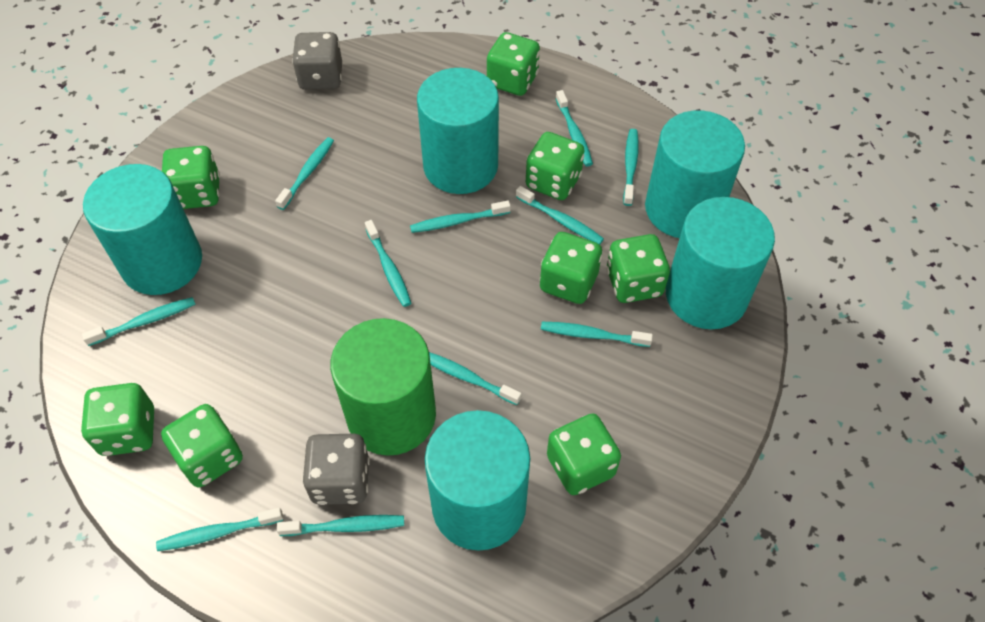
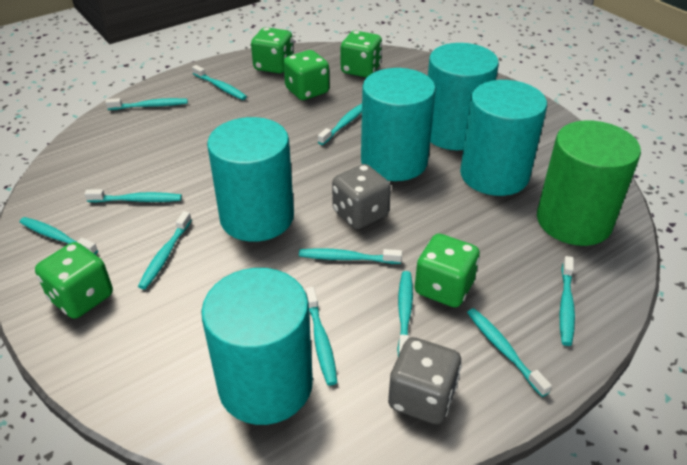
green dice: 8 -> 5

